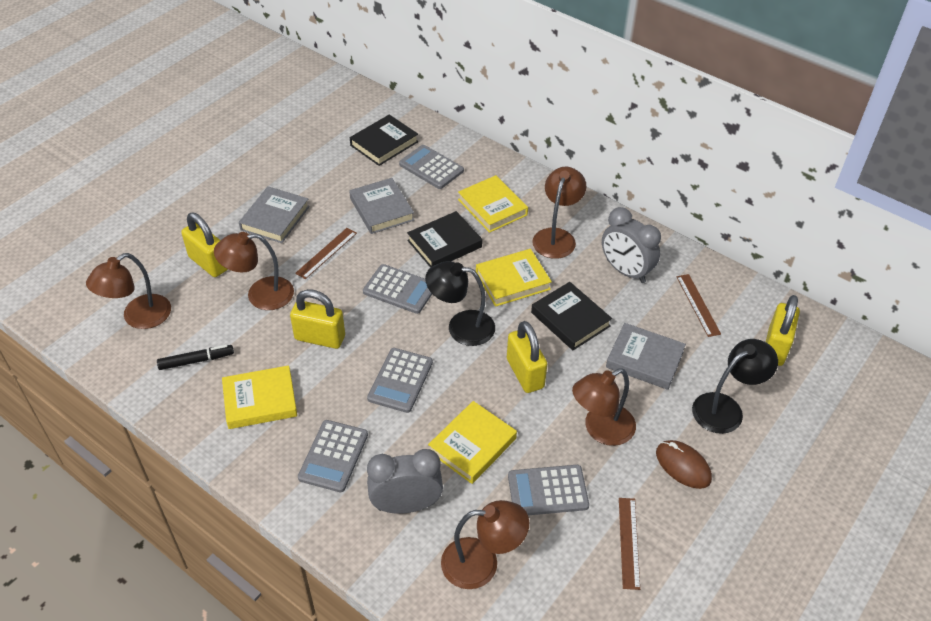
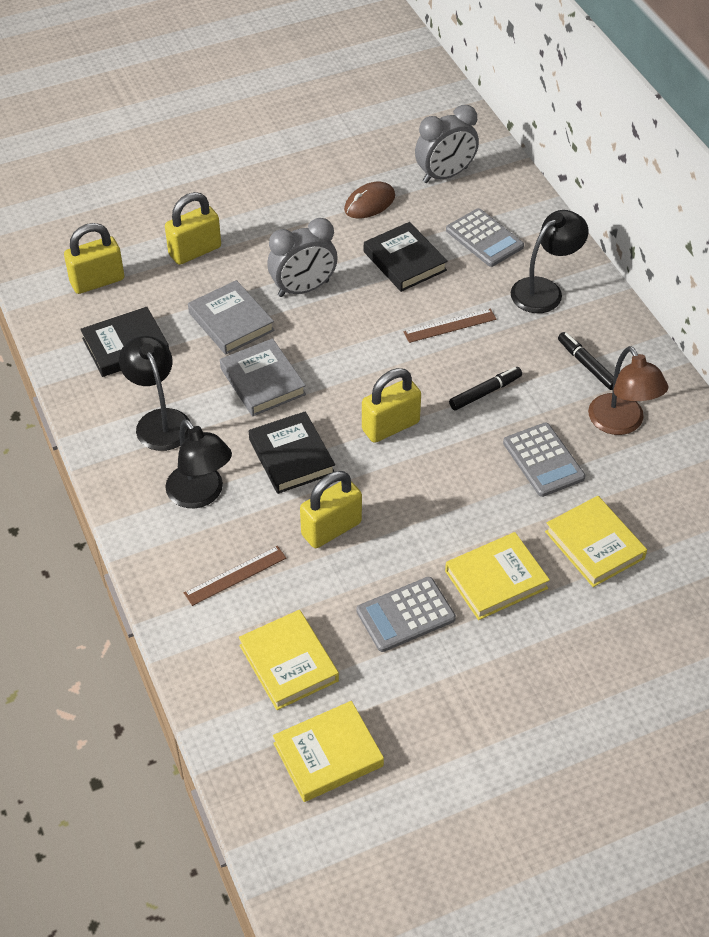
black lamp: 2 -> 3
black marker: 1 -> 2
brown lamp: 5 -> 1
brown ruler: 3 -> 2
grey book: 3 -> 2
grey calculator: 5 -> 3

